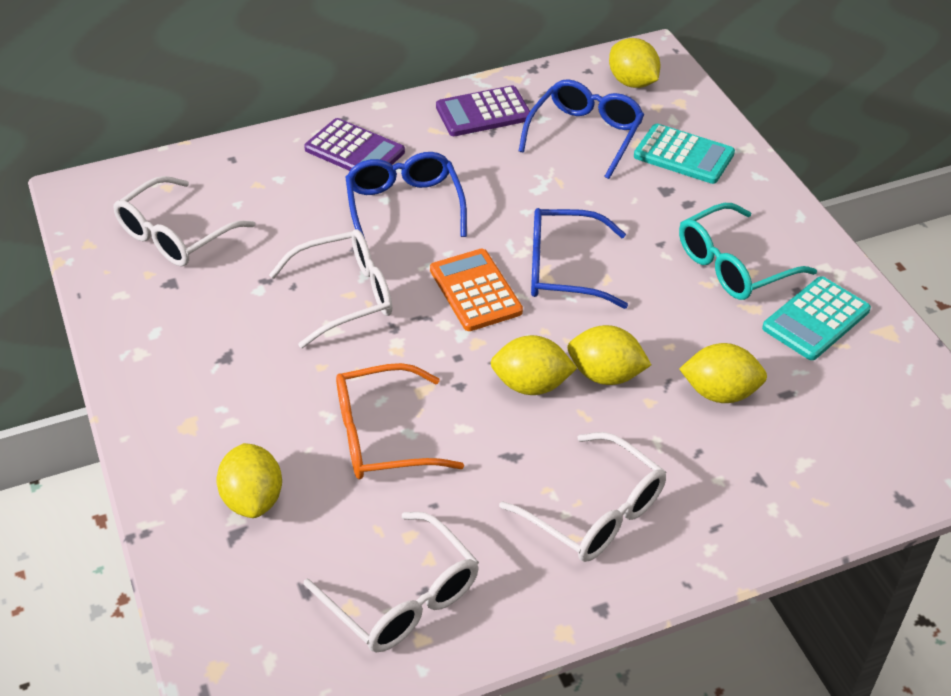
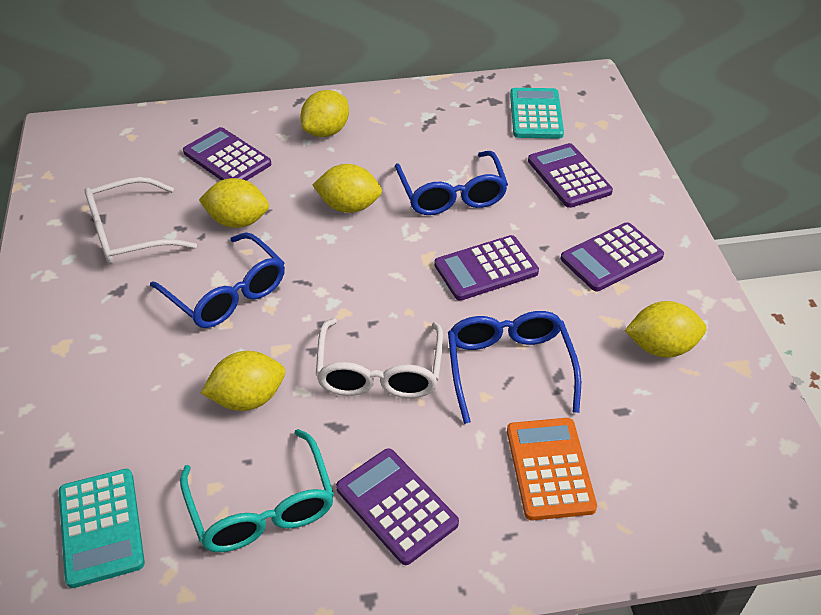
orange glasses: 1 -> 0
purple calculator: 2 -> 5
white glasses: 4 -> 2

